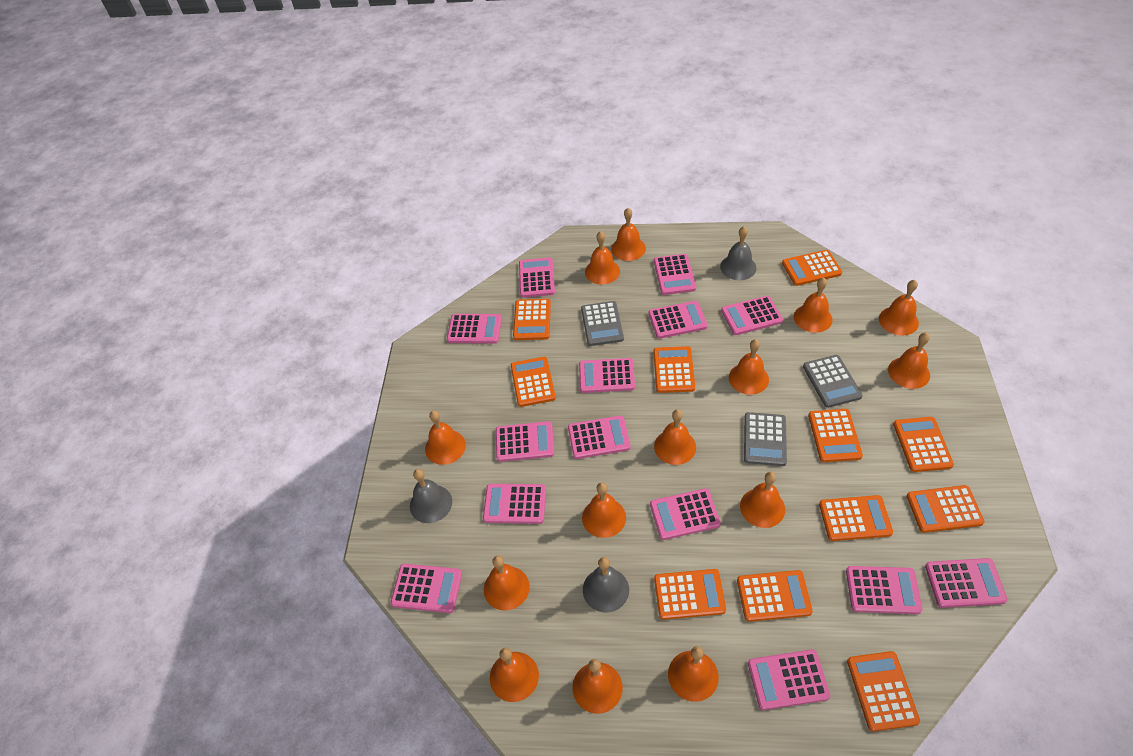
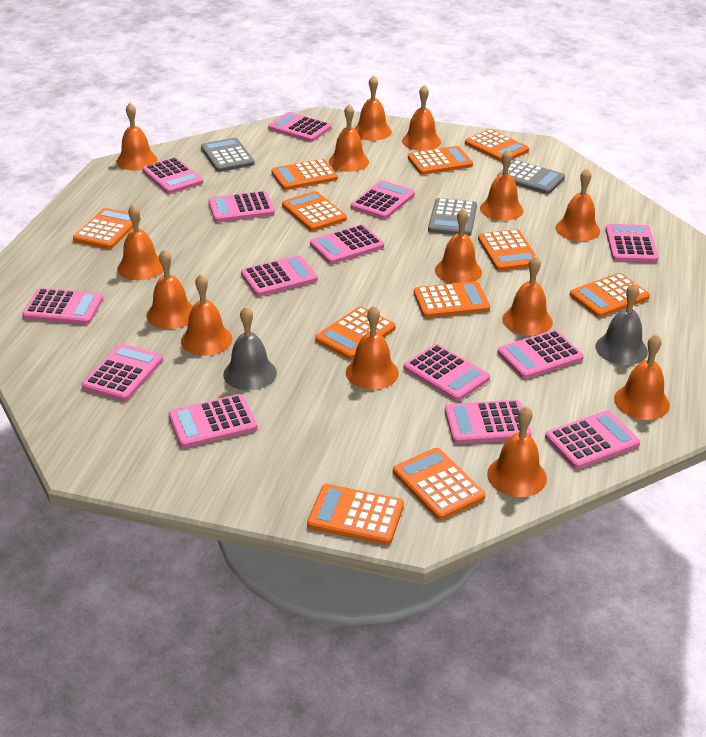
grey bell: 3 -> 2

